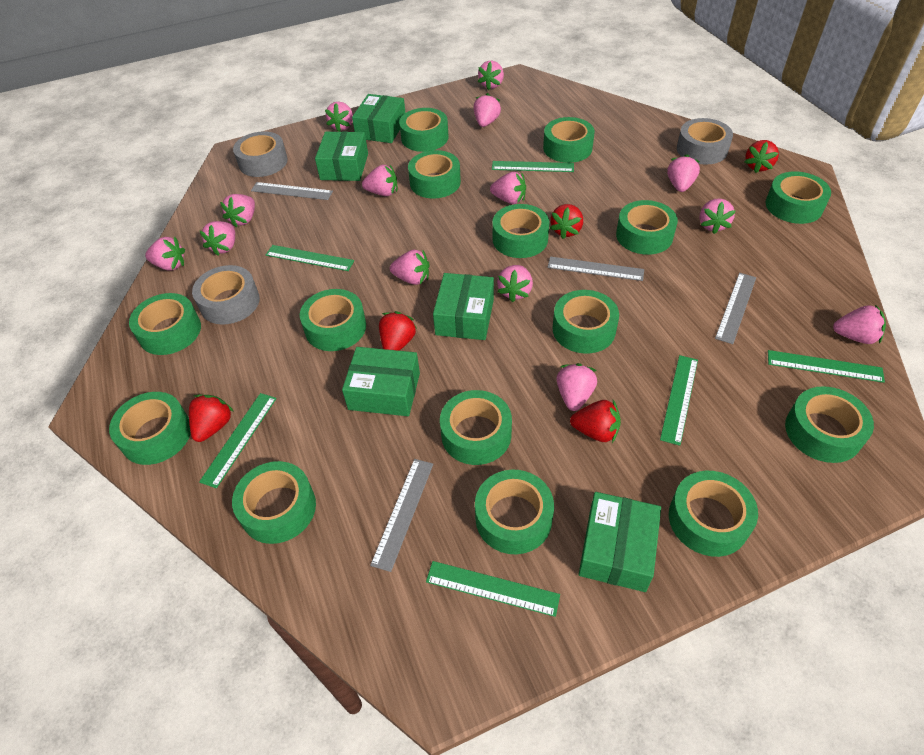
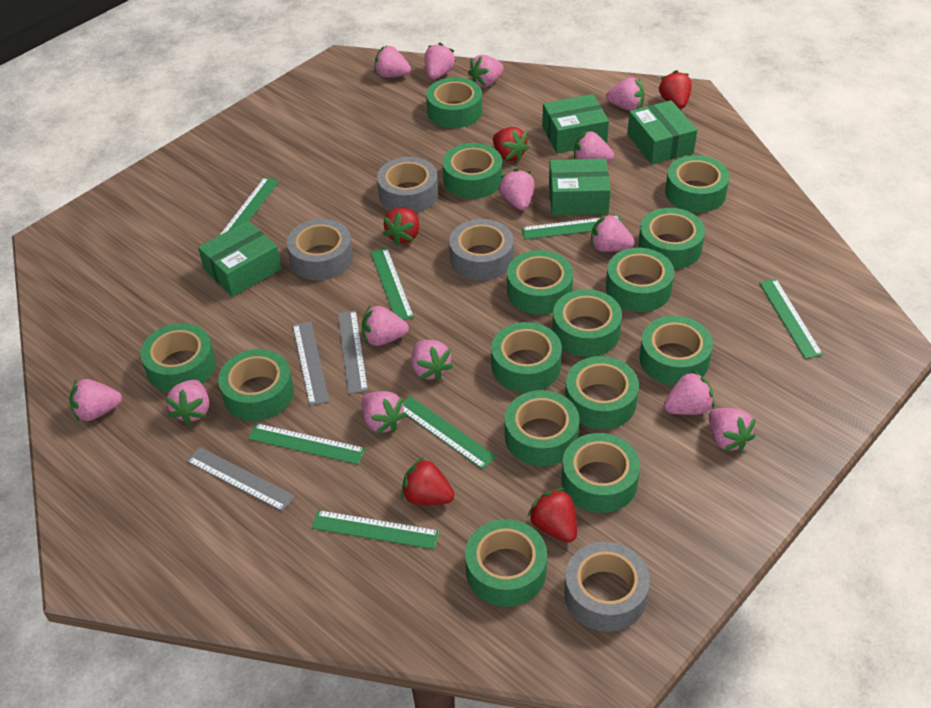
green box: 5 -> 4
green ruler: 6 -> 7
grey ruler: 4 -> 3
grey tape: 3 -> 4

